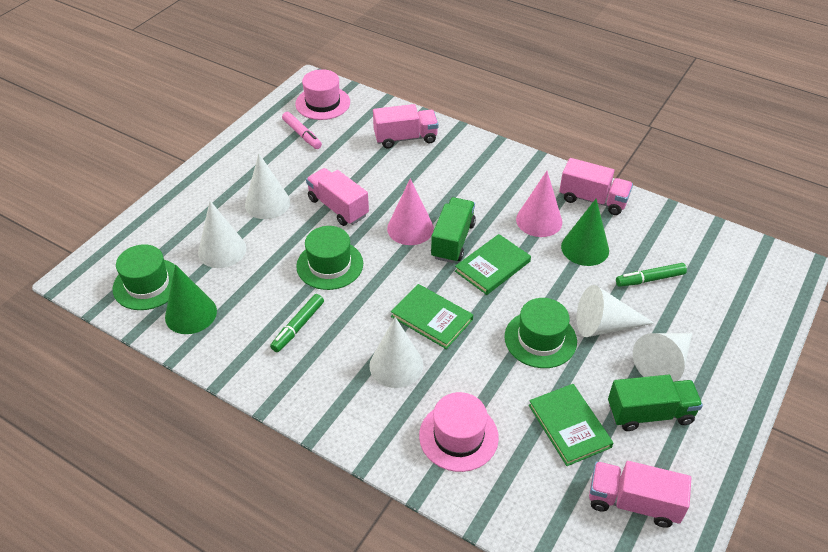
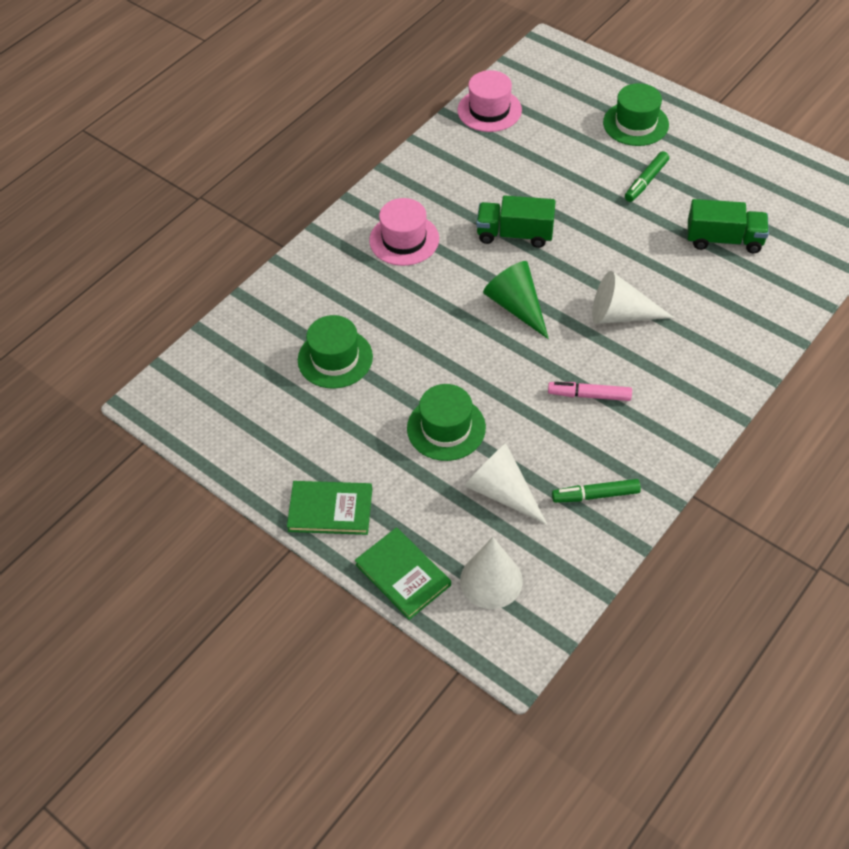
green book: 3 -> 2
green cone: 2 -> 1
pink cone: 2 -> 0
pink truck: 4 -> 0
white cone: 5 -> 3

